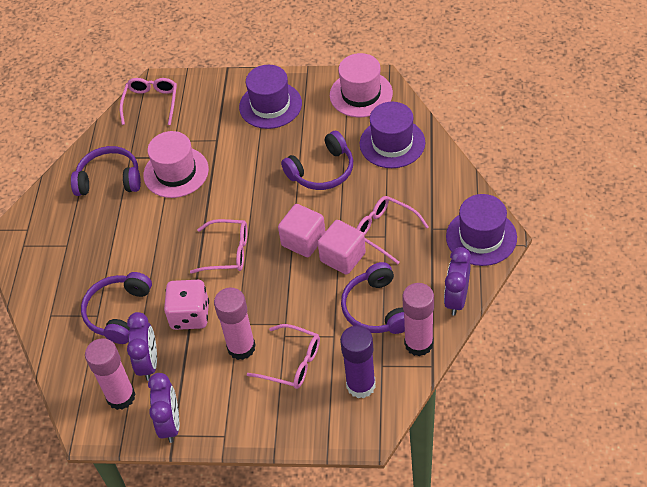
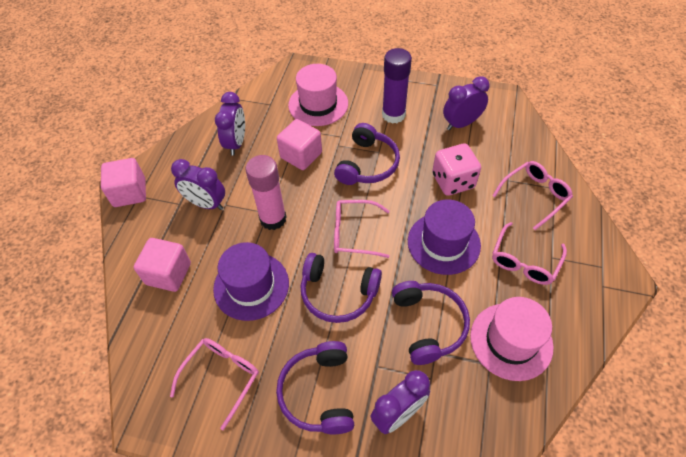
pink cube: 2 -> 3
pink glue stick: 3 -> 1
purple clock: 3 -> 4
purple hat: 3 -> 2

